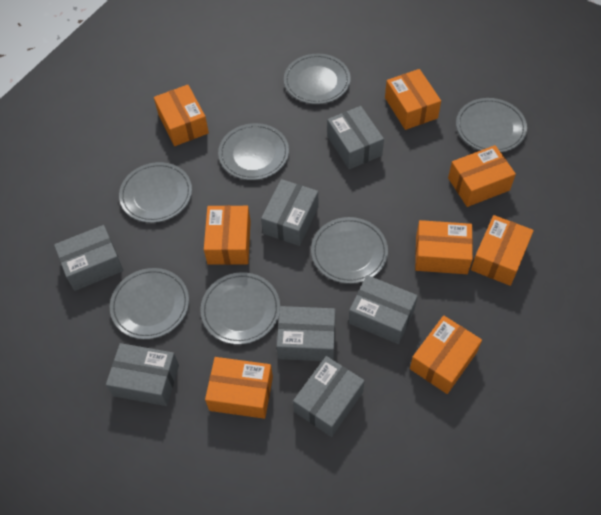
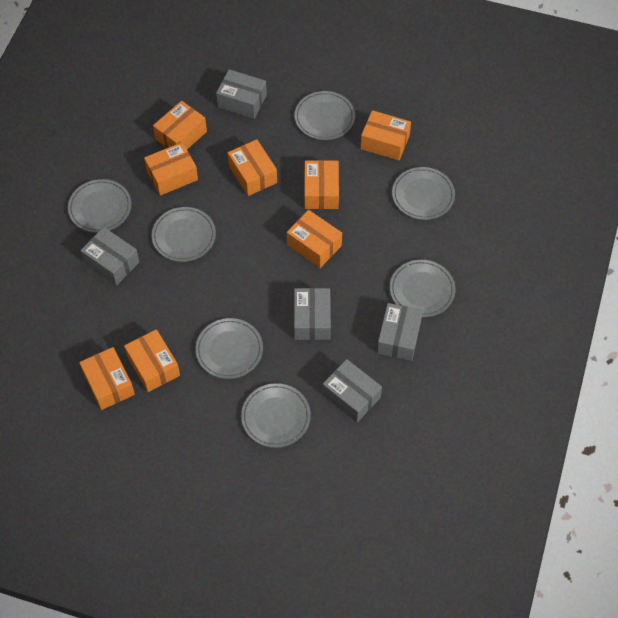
grey box: 7 -> 5

